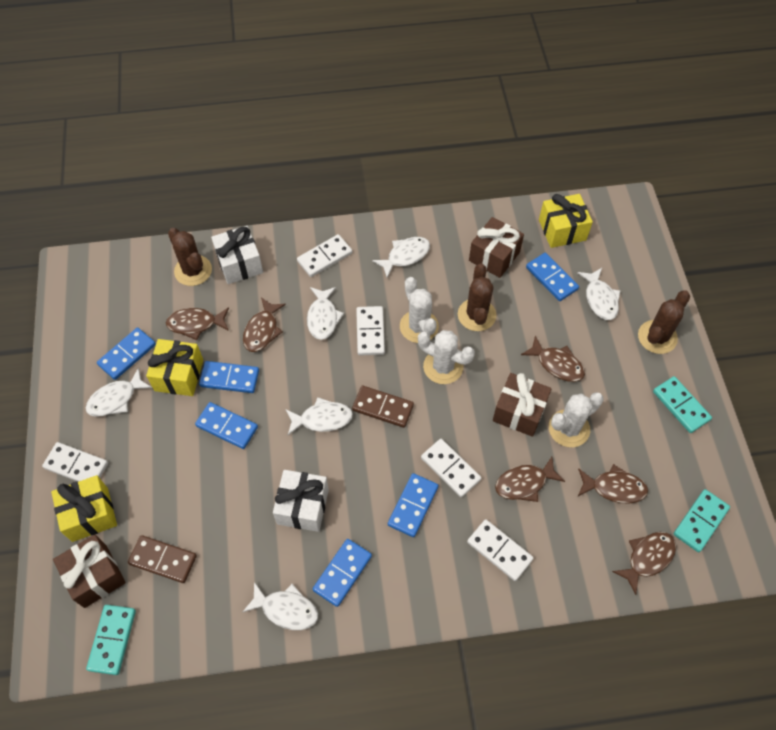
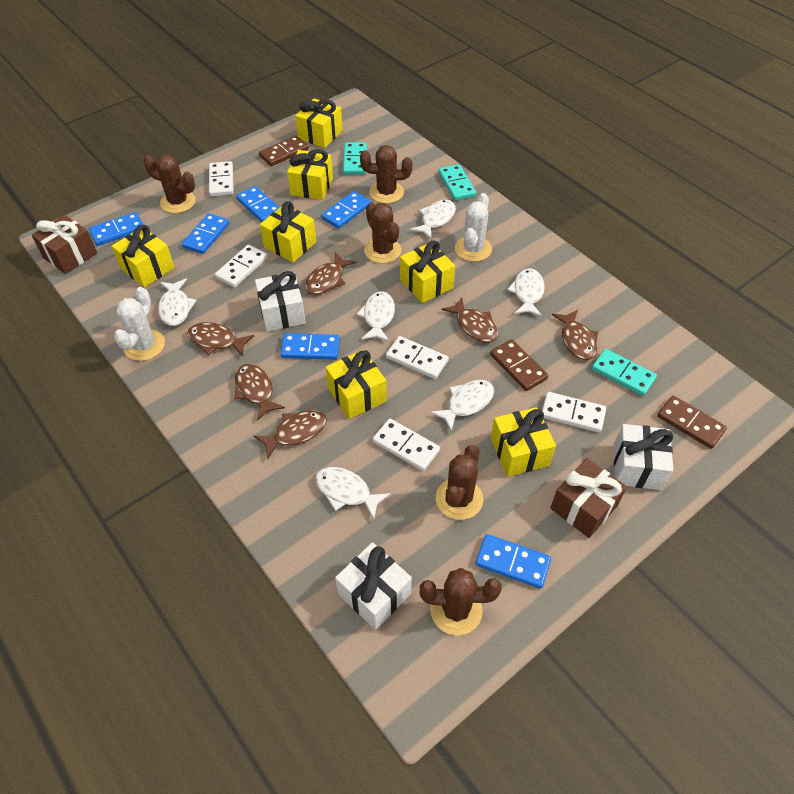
brown cactus: 3 -> 5
brown domino: 2 -> 3
brown gift: 3 -> 2
white cactus: 3 -> 2
white gift: 2 -> 3
yellow gift: 3 -> 7

